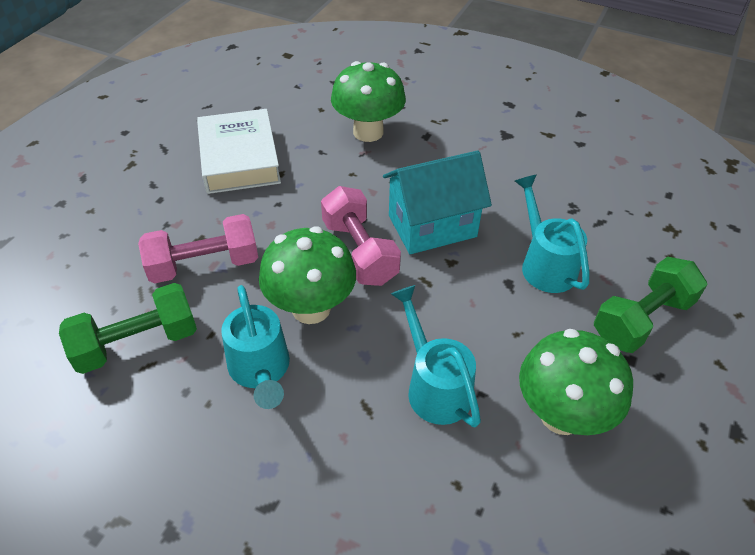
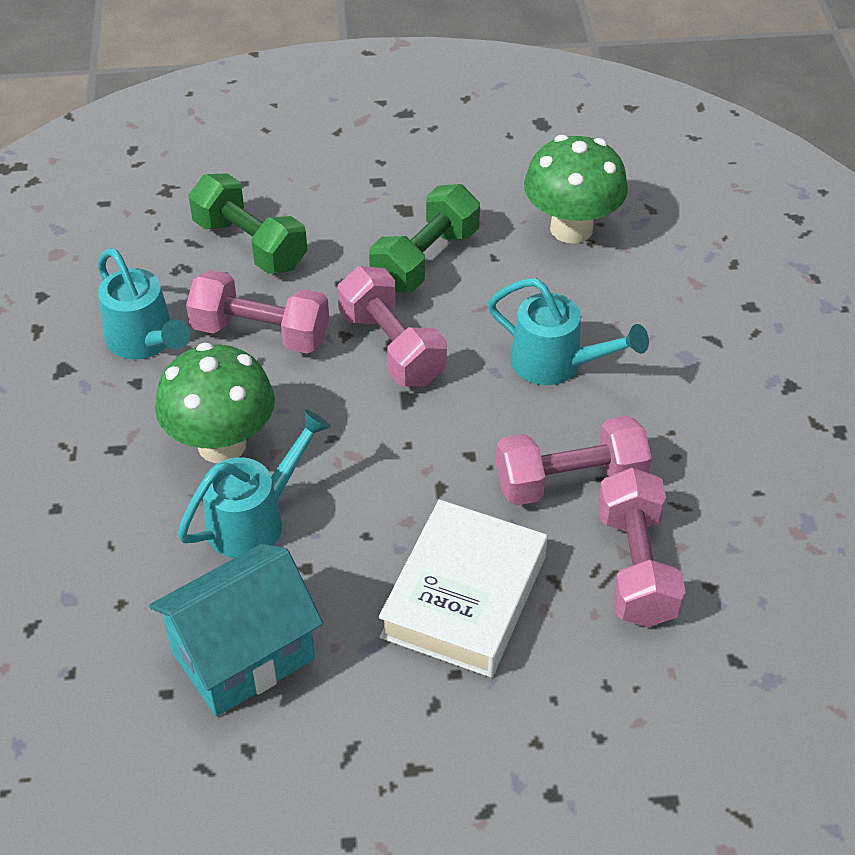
green mushroom: 3 -> 2
pink dumbbell: 2 -> 4

